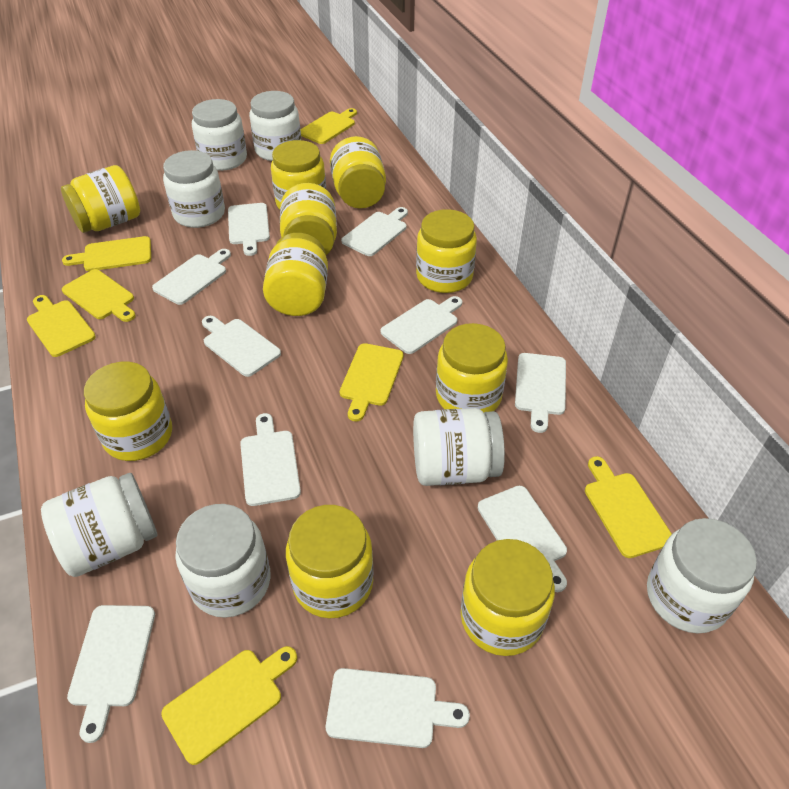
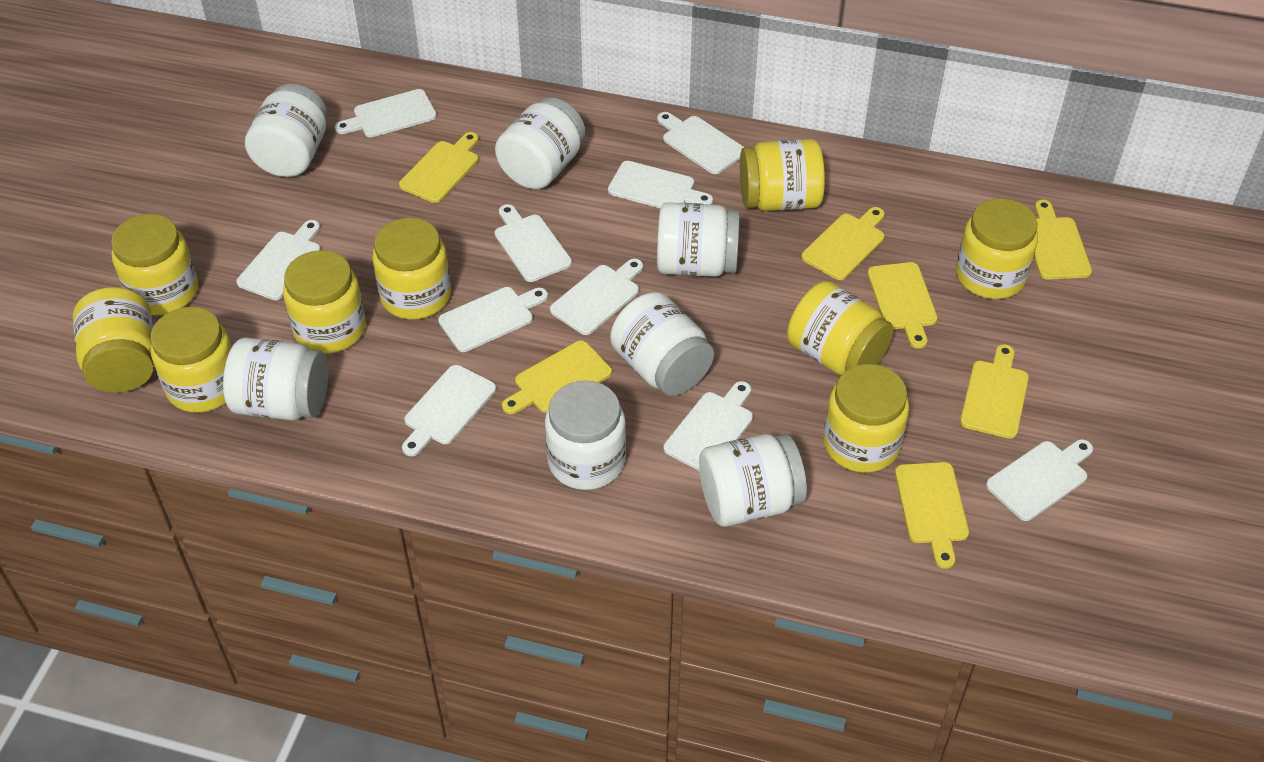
yellow jar: 10 -> 9

